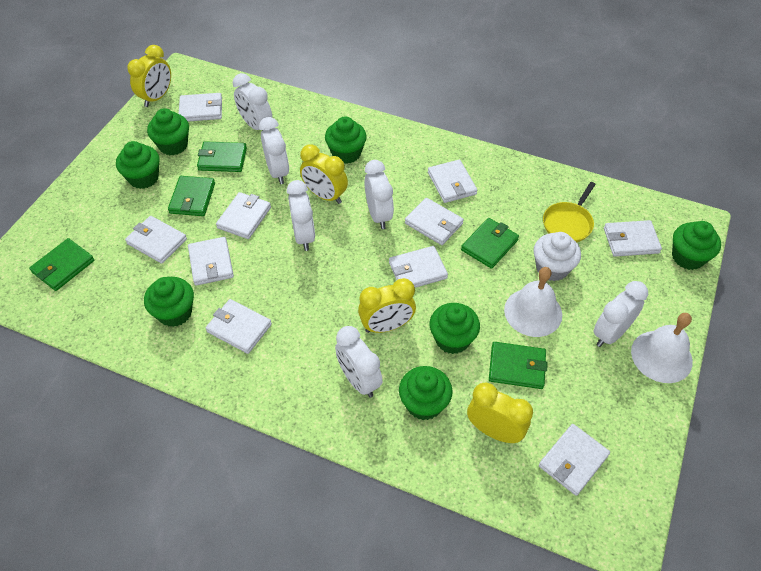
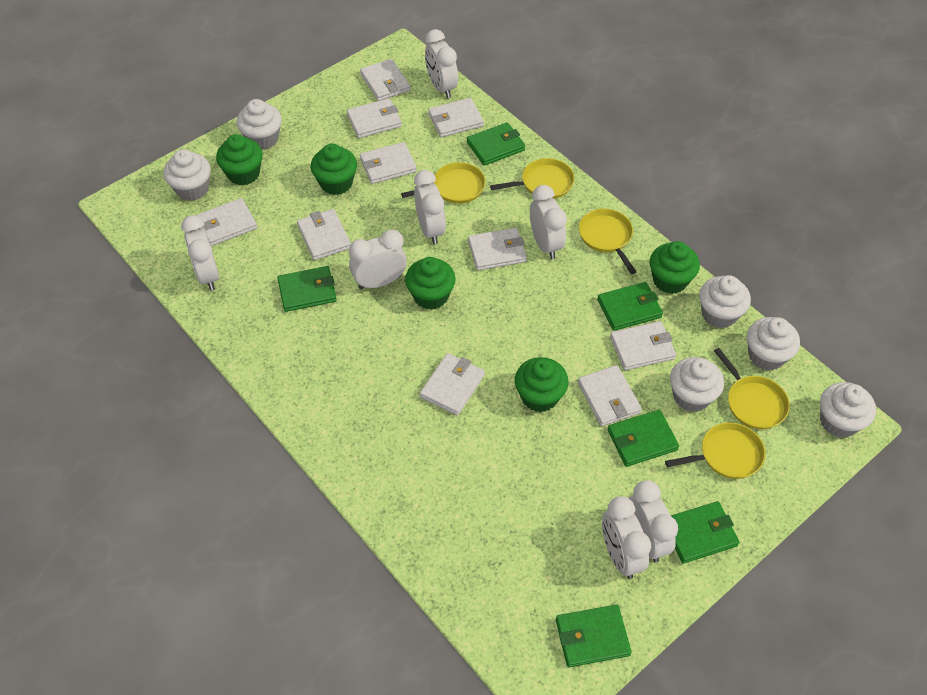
green cupcake: 7 -> 5
green wallet: 5 -> 6
white bell: 2 -> 0
white clock: 6 -> 7
white cupcake: 1 -> 6
yellow clock: 4 -> 0
yellow pan: 1 -> 5

